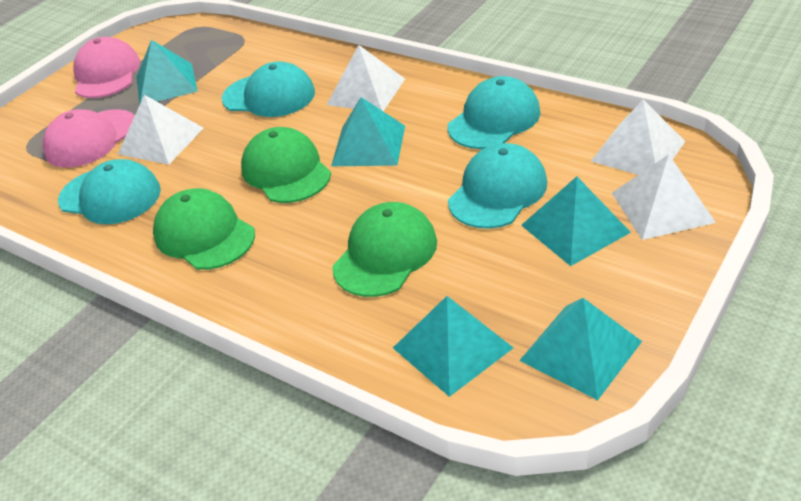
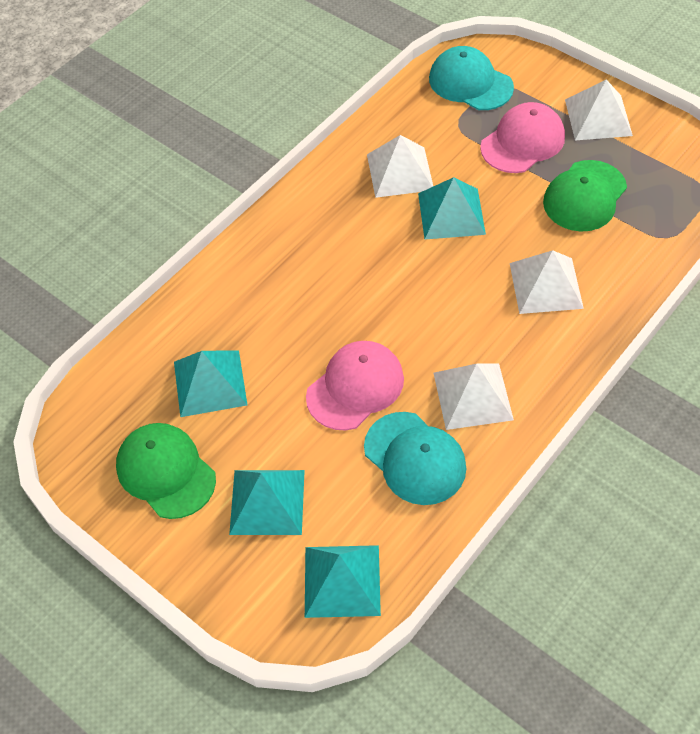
green cap: 3 -> 2
turquoise cap: 4 -> 2
turquoise pyramid: 5 -> 4

